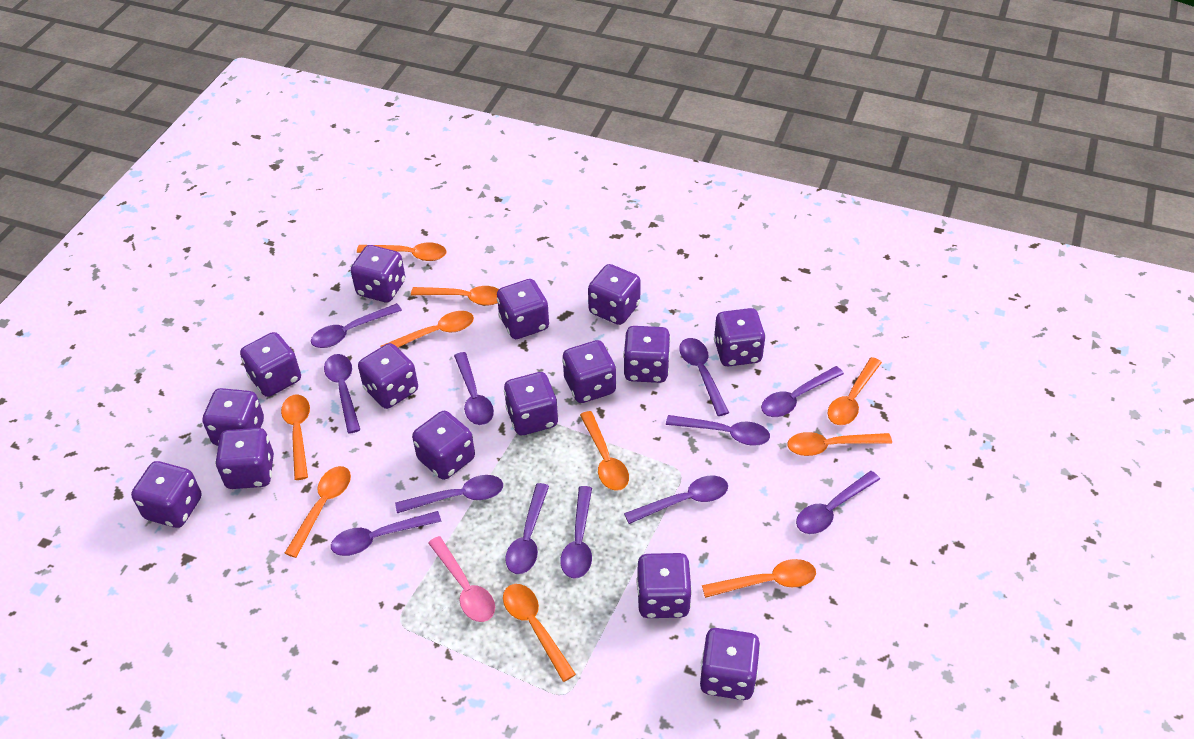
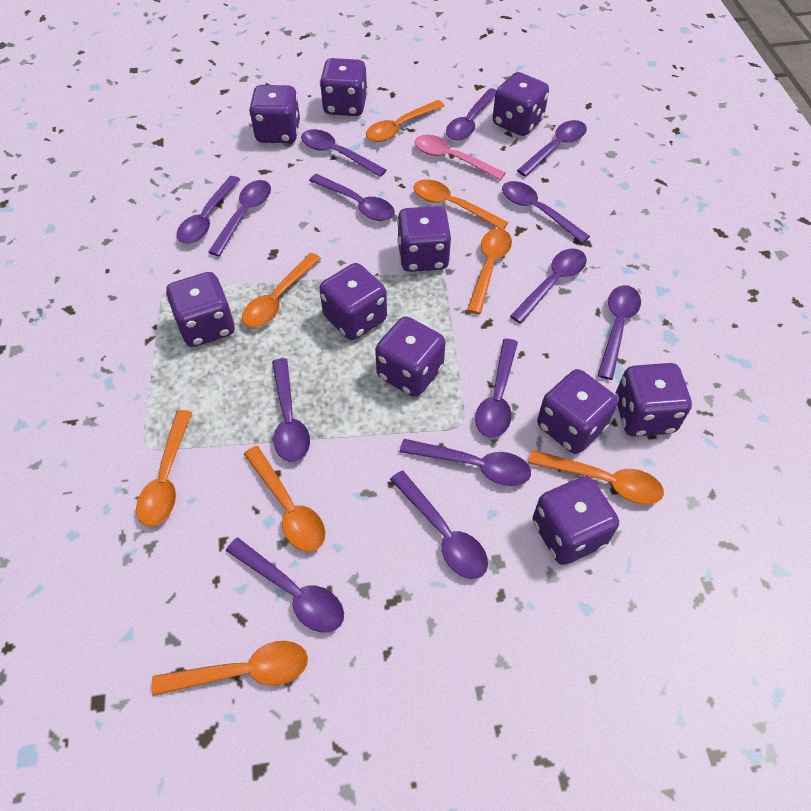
orange spoon: 10 -> 8
purple dice: 15 -> 10
purple spoon: 12 -> 14

